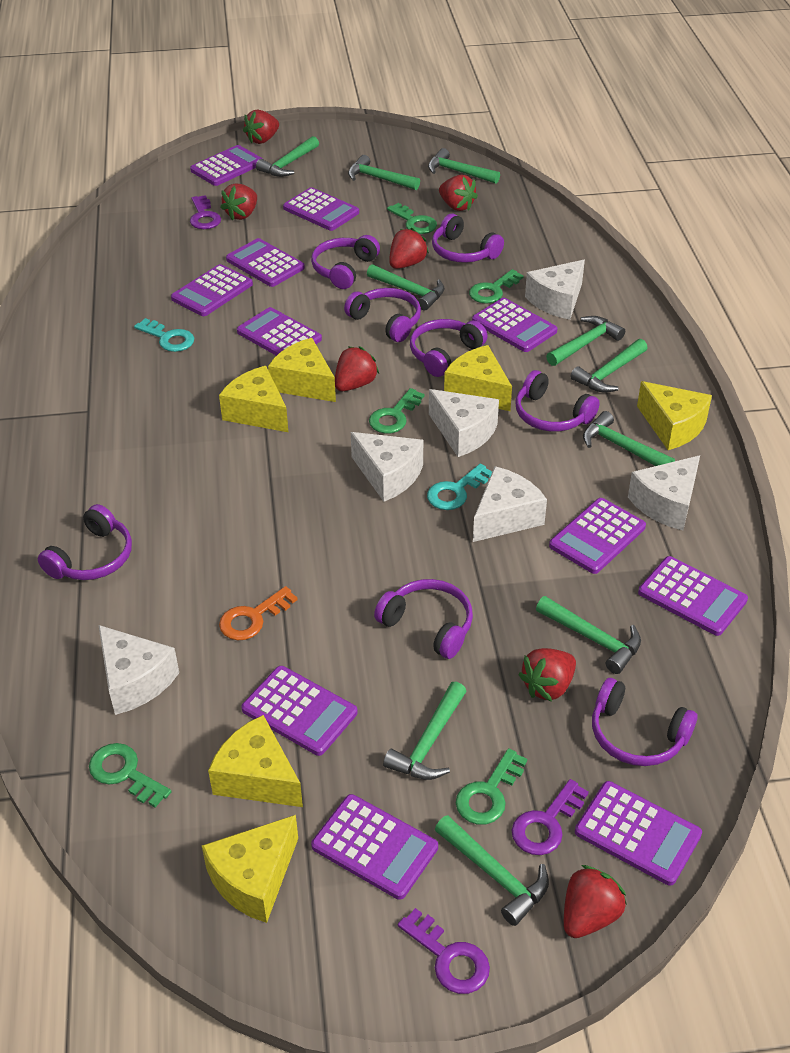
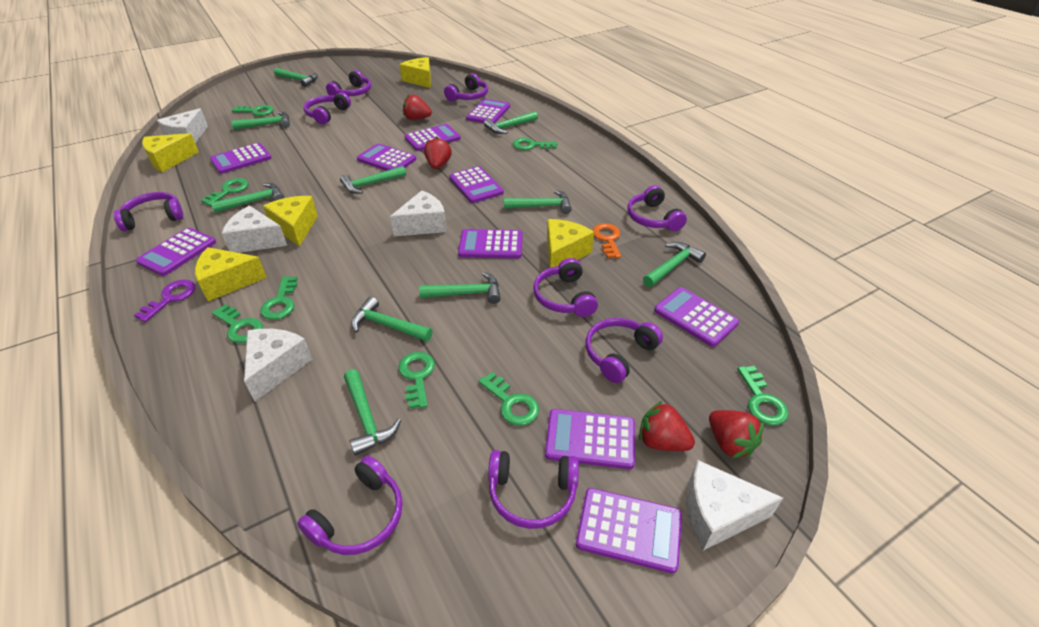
green key: 5 -> 8
purple calculator: 11 -> 10
purple headphones: 8 -> 9
purple key: 3 -> 1
red strawberry: 7 -> 4
turquoise key: 2 -> 0
white cheese: 6 -> 5
yellow cheese: 6 -> 5

